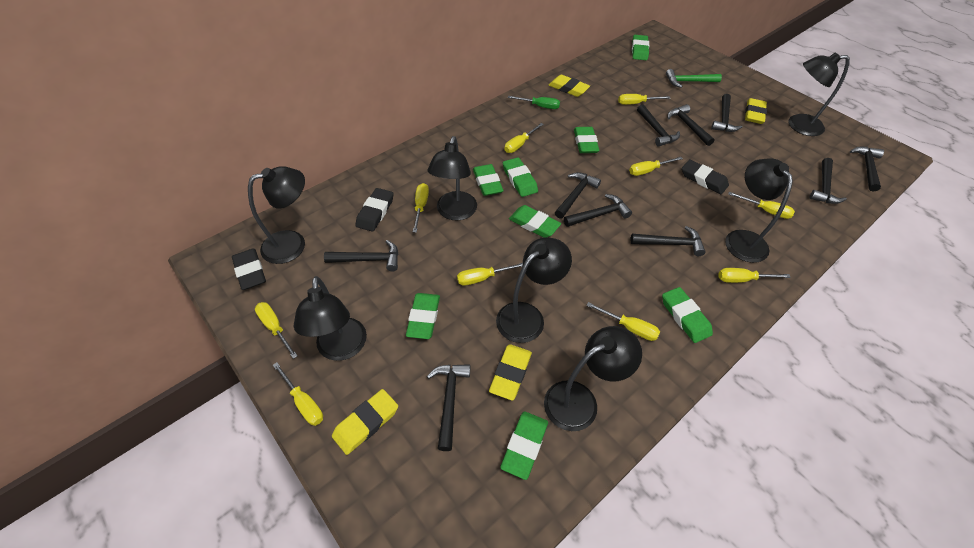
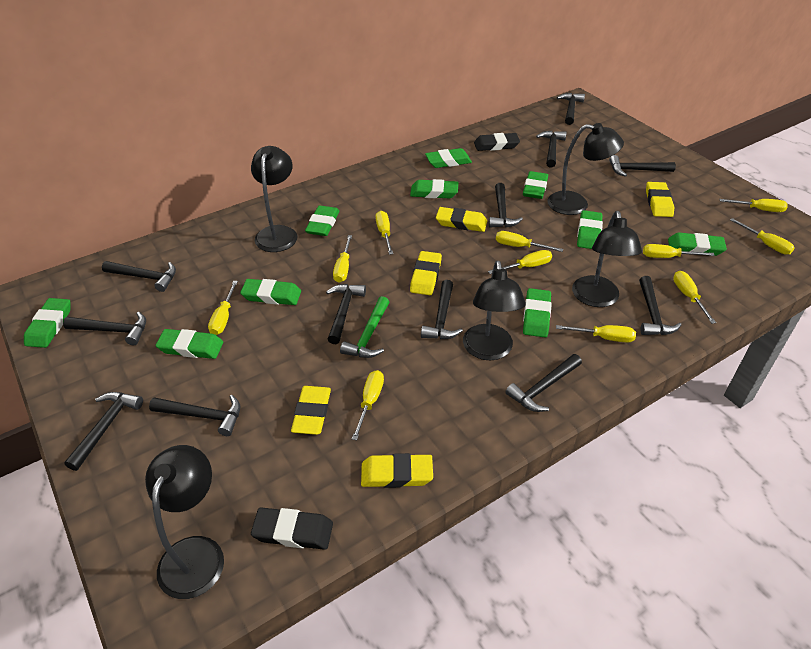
black eraser: 3 -> 2
black hammer: 10 -> 12
black lamp: 7 -> 5
green eraser: 8 -> 10
green screwdriver: 1 -> 0
yellow eraser: 4 -> 5
yellow screwdriver: 10 -> 11

